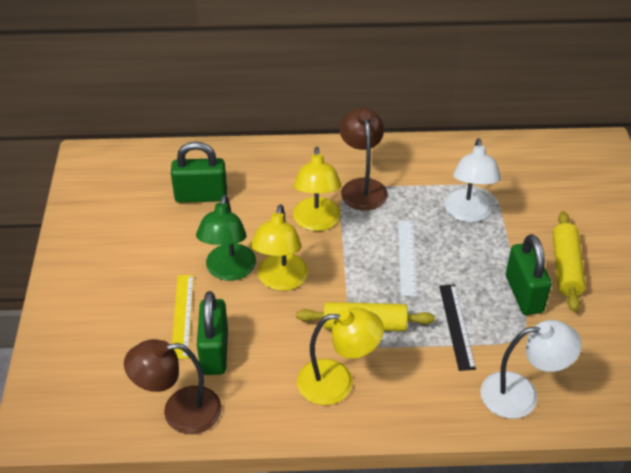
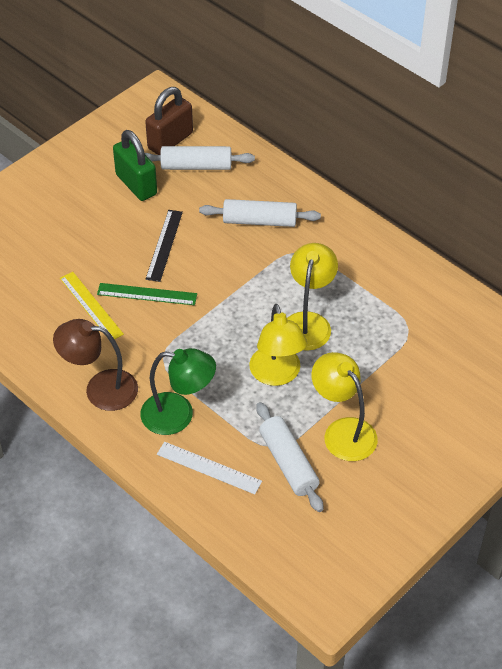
brown lamp: 2 -> 1
brown padlock: 0 -> 1
green padlock: 3 -> 1
green ruler: 0 -> 1
white lamp: 2 -> 0
white rolling pin: 0 -> 3
yellow rolling pin: 2 -> 0

